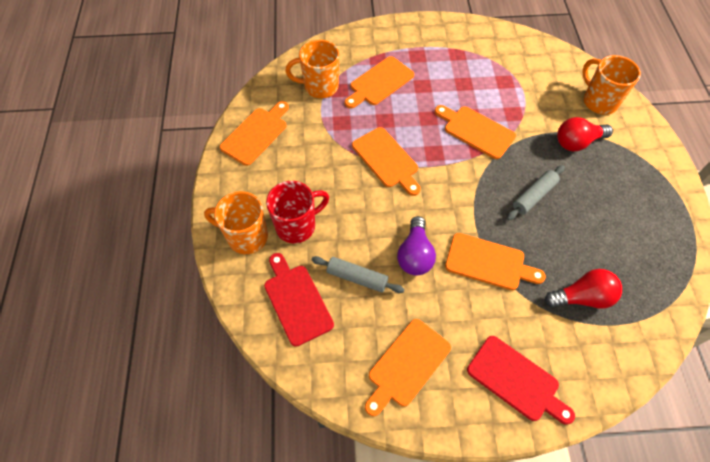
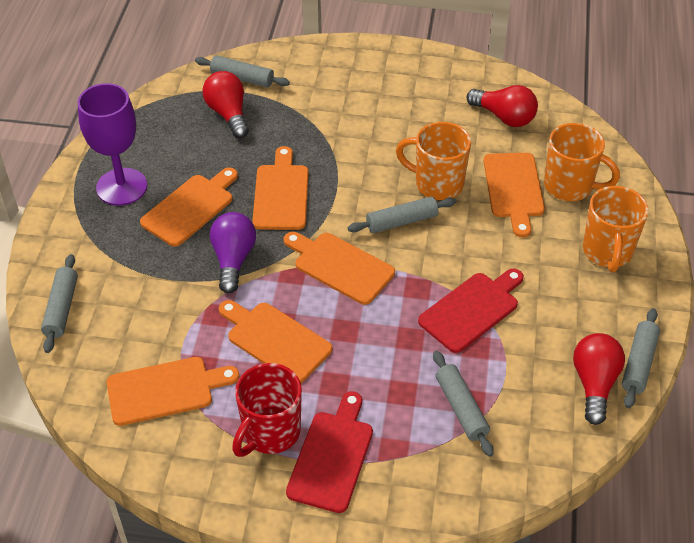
grey rolling pin: 2 -> 5
purple goblet: 0 -> 1
red light bulb: 2 -> 3

